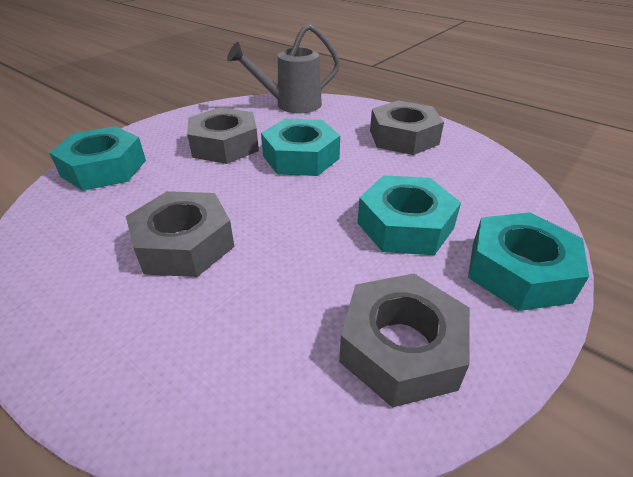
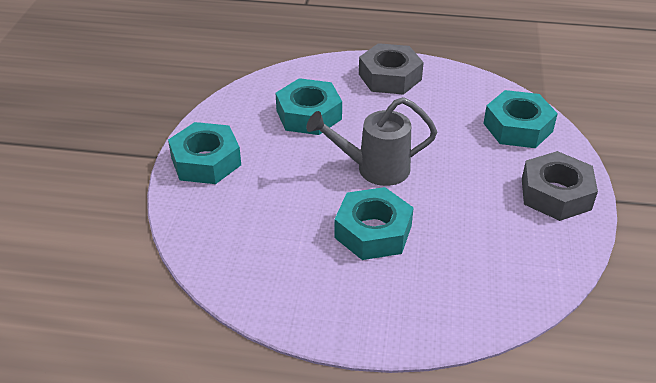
grey nut: 4 -> 2

